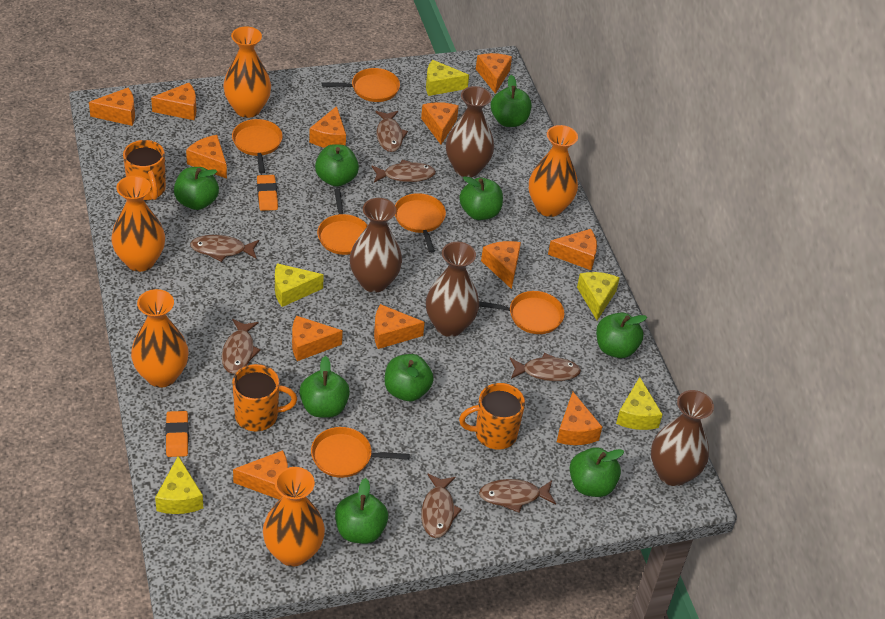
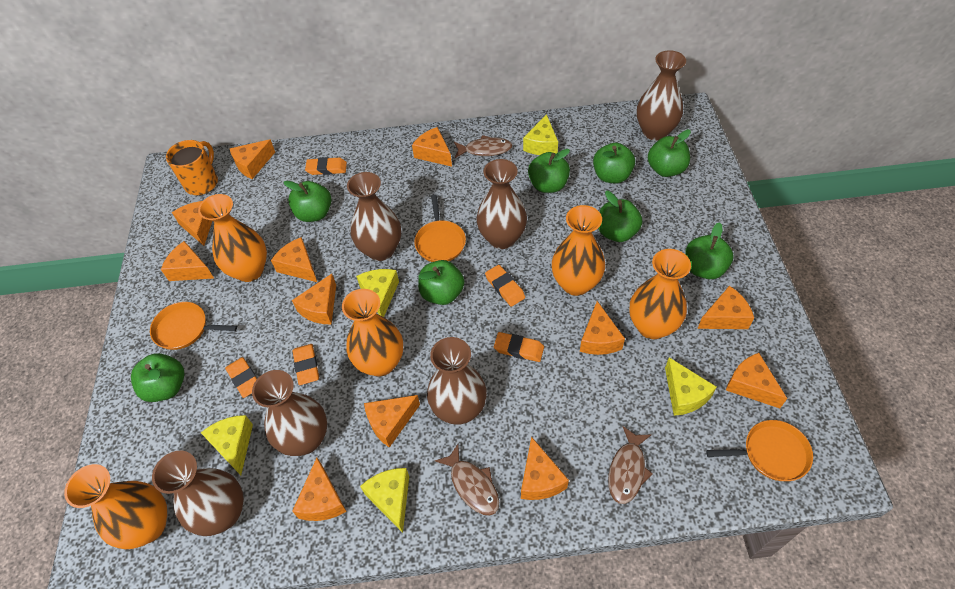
brown fish: 7 -> 3
brown vase: 4 -> 6
green apple: 9 -> 8
orange eraser: 2 -> 5
orange mug: 3 -> 1
orange pan: 6 -> 3

